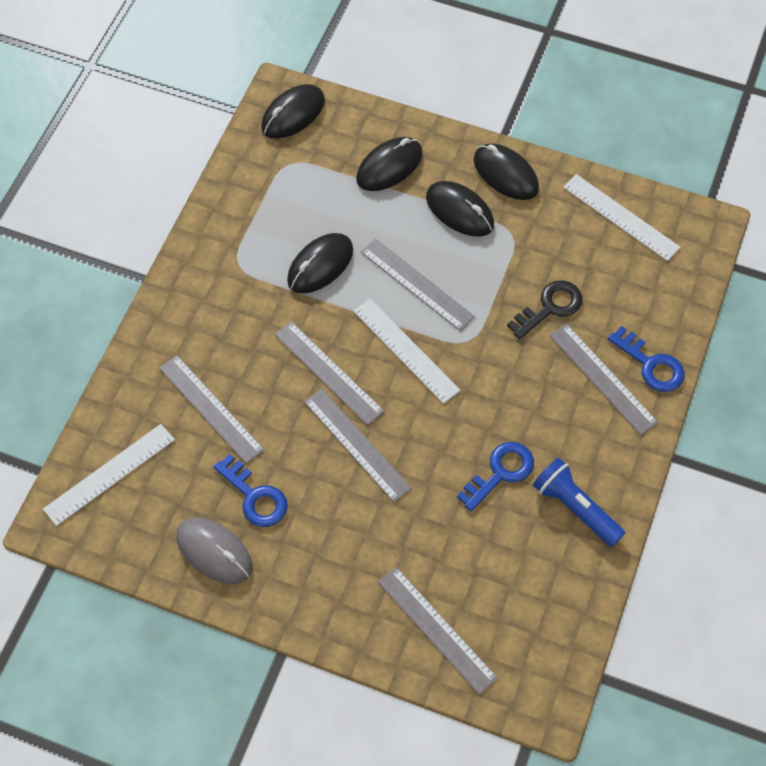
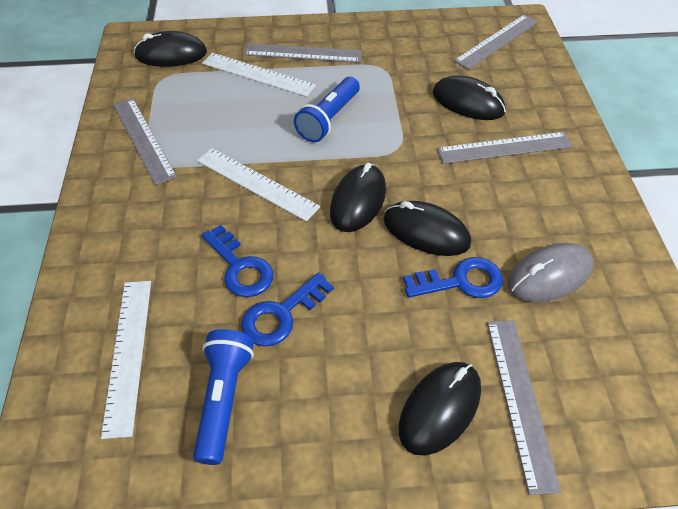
black key: 1 -> 0
blue flashlight: 1 -> 2
grey ruler: 6 -> 5

